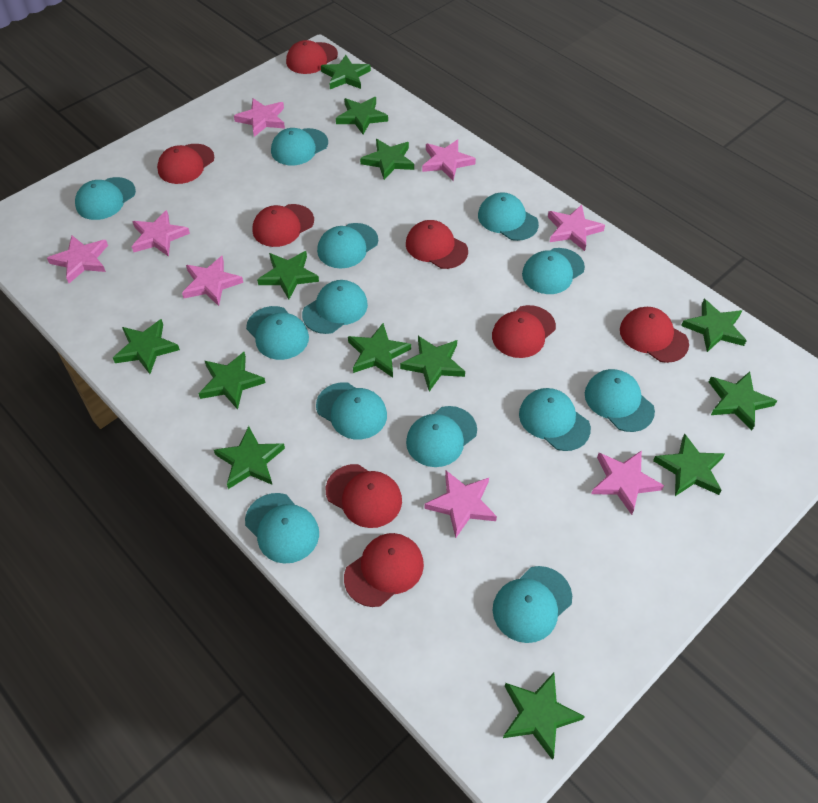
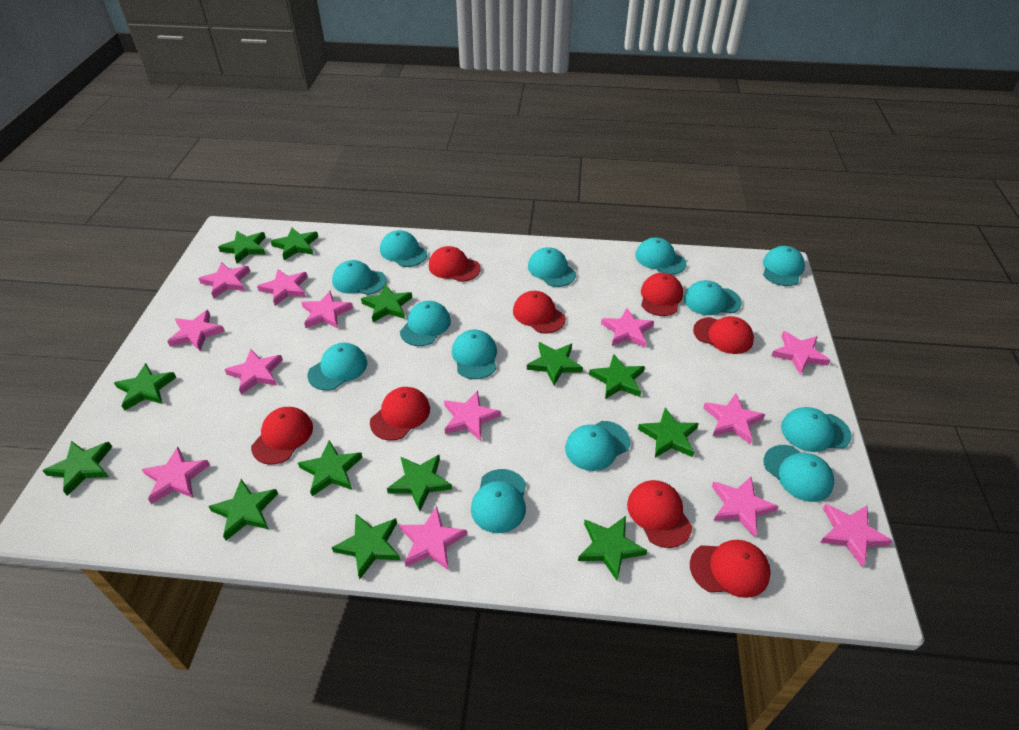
pink star: 8 -> 13

